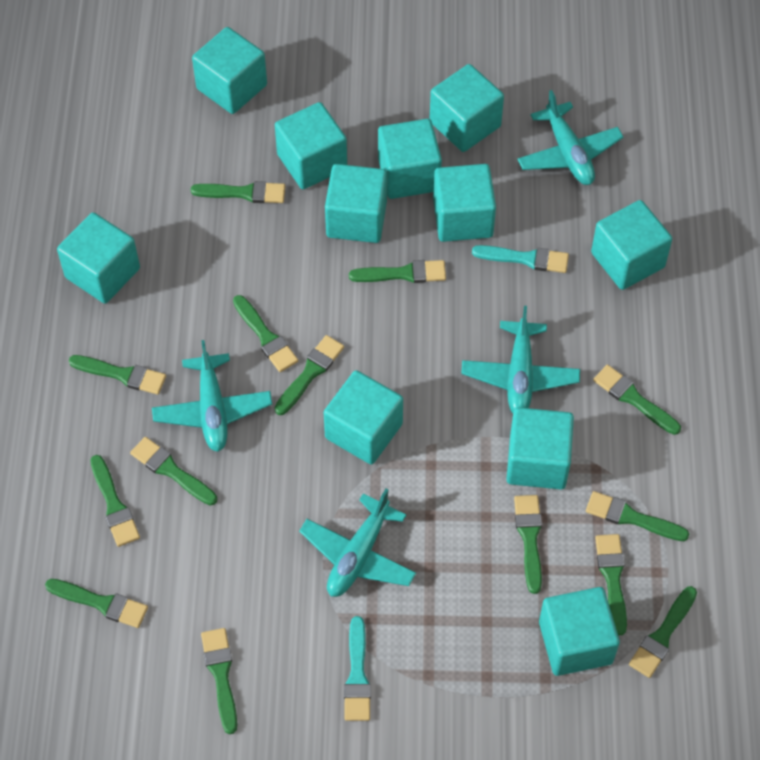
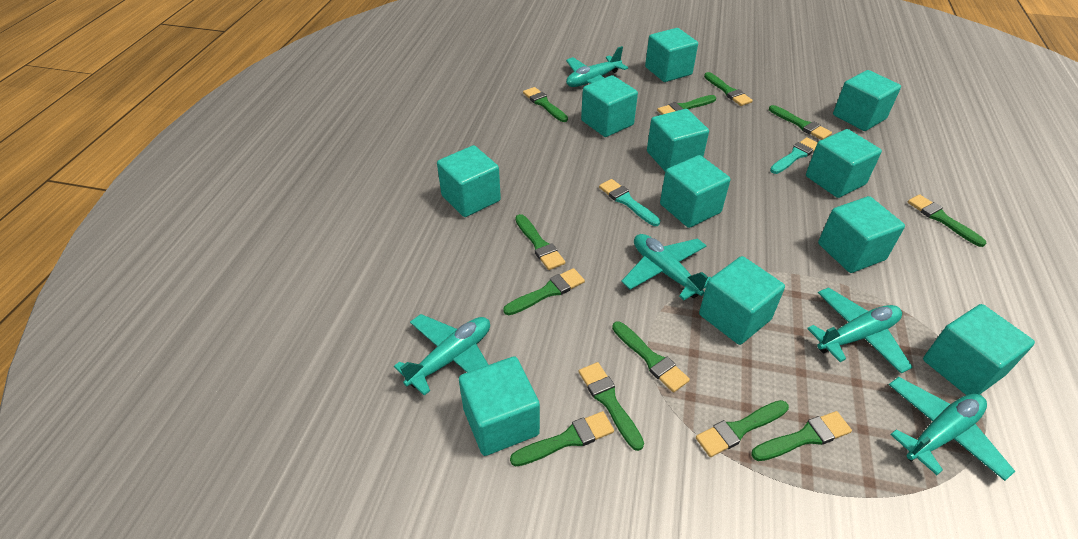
green brush: 14 -> 12
turquoise plane: 4 -> 5

